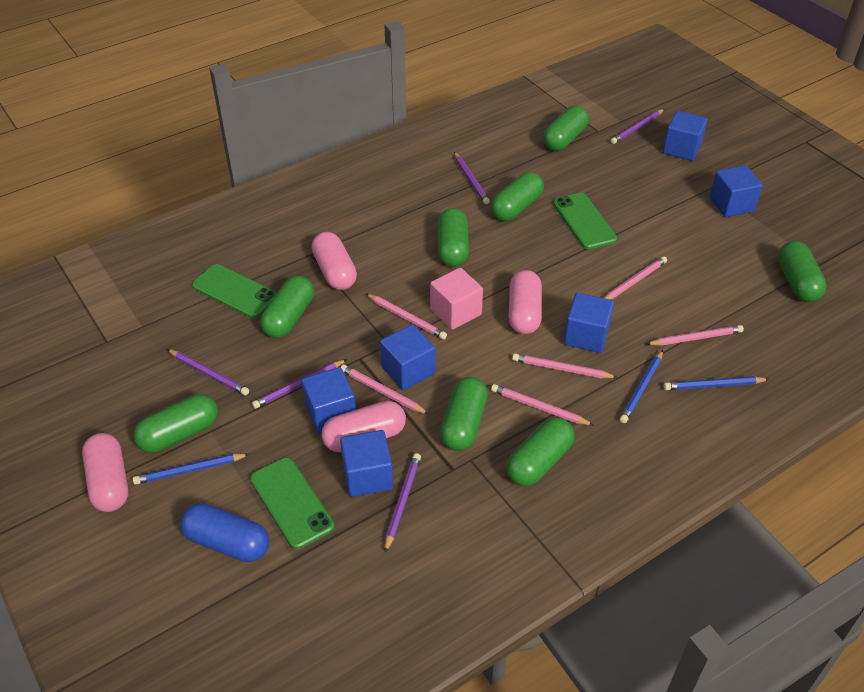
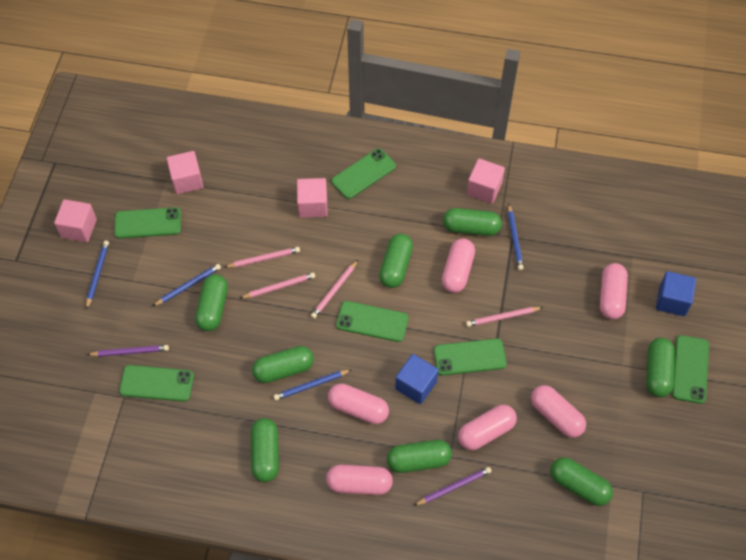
blue capsule: 1 -> 0
blue cube: 6 -> 2
blue pencil: 3 -> 4
green phone: 3 -> 6
pink capsule: 4 -> 6
pink cube: 1 -> 4
pink pencil: 6 -> 4
purple pencil: 5 -> 2

